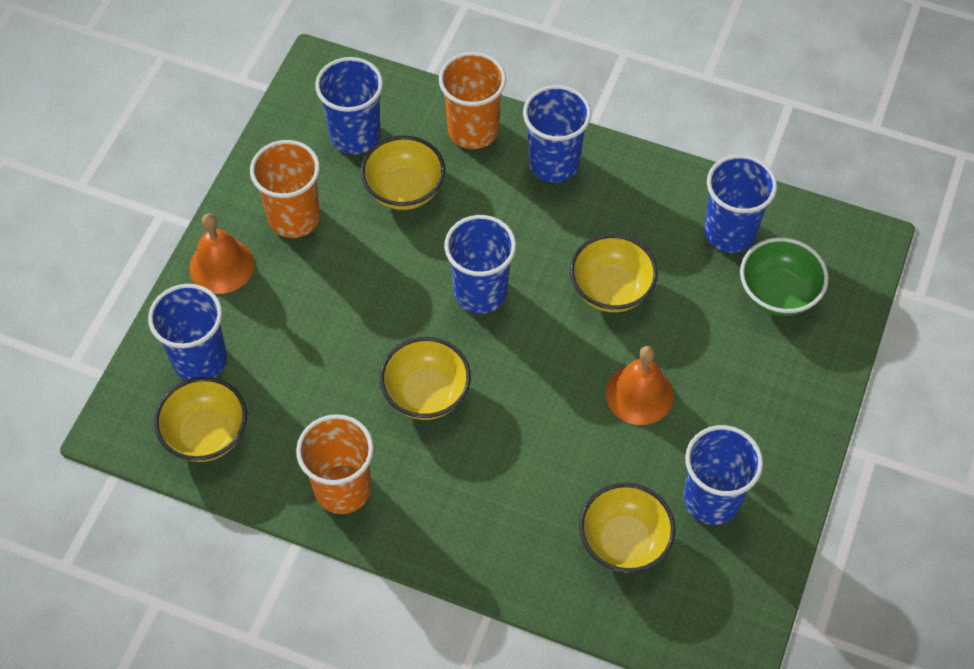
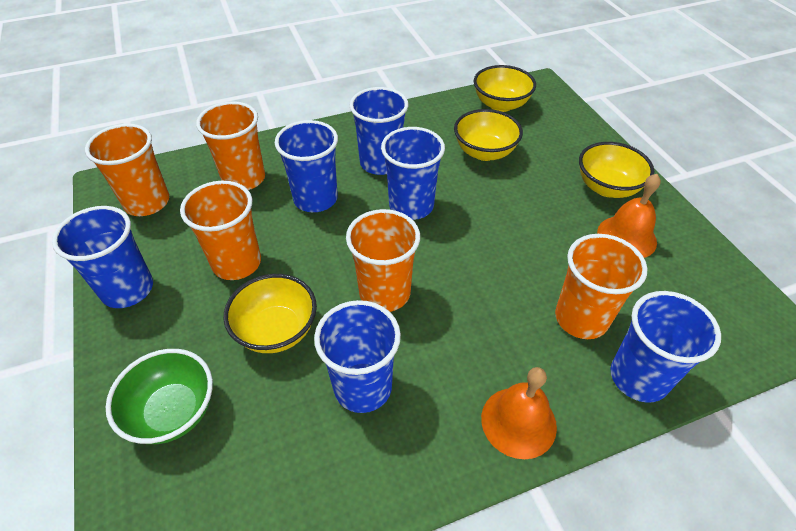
orange cup: 3 -> 5
yellow bowl: 5 -> 4

